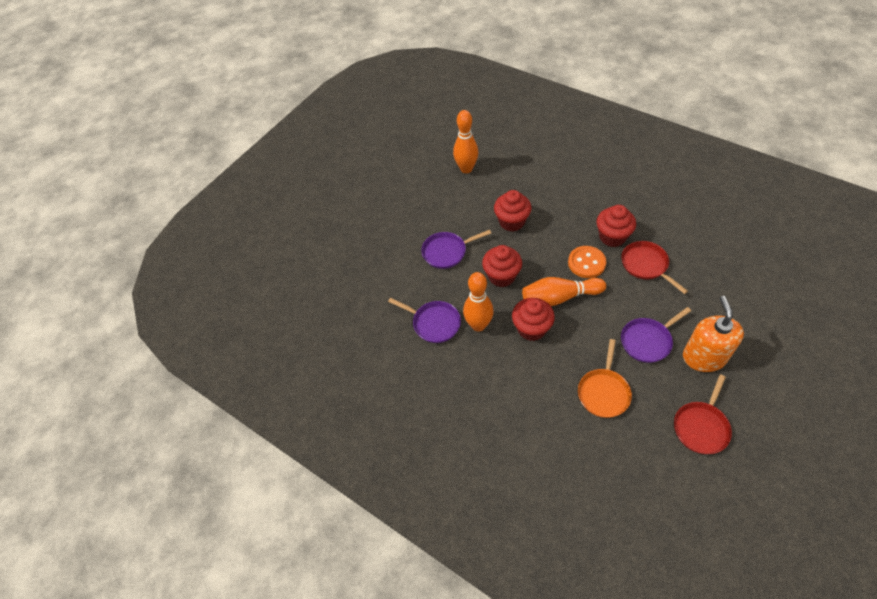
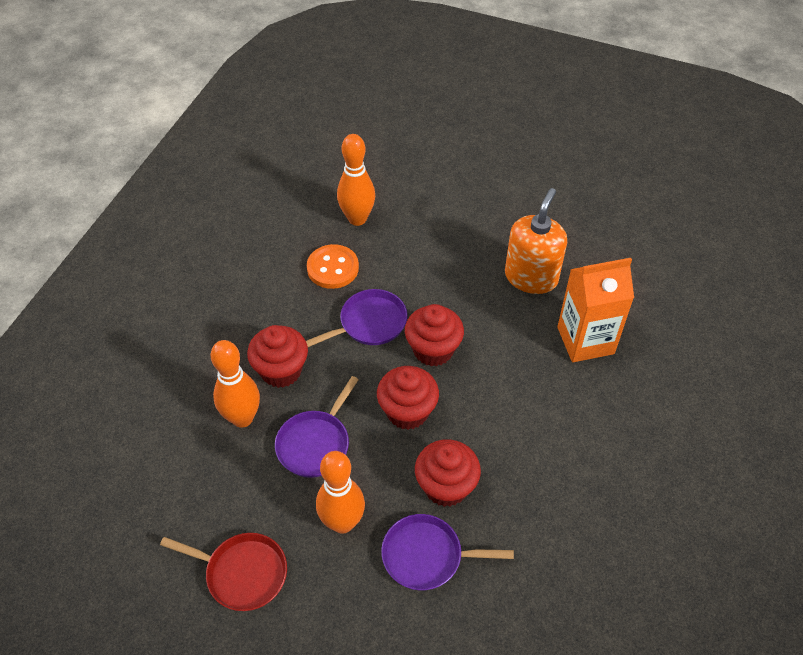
orange carton: 0 -> 1
orange pan: 1 -> 0
red pan: 2 -> 1

